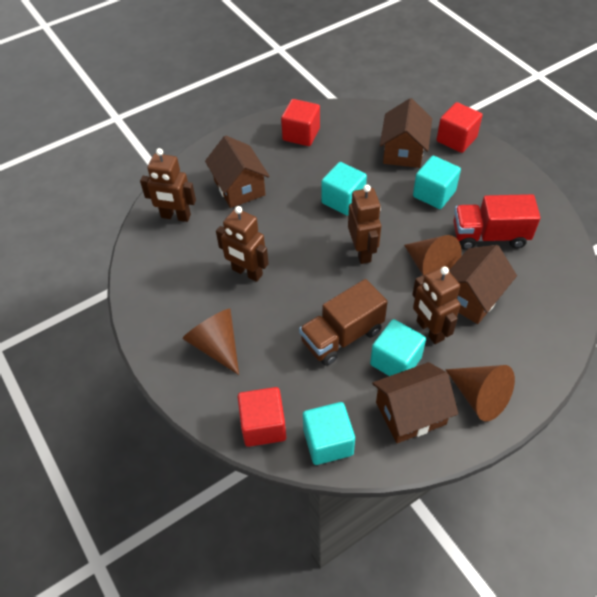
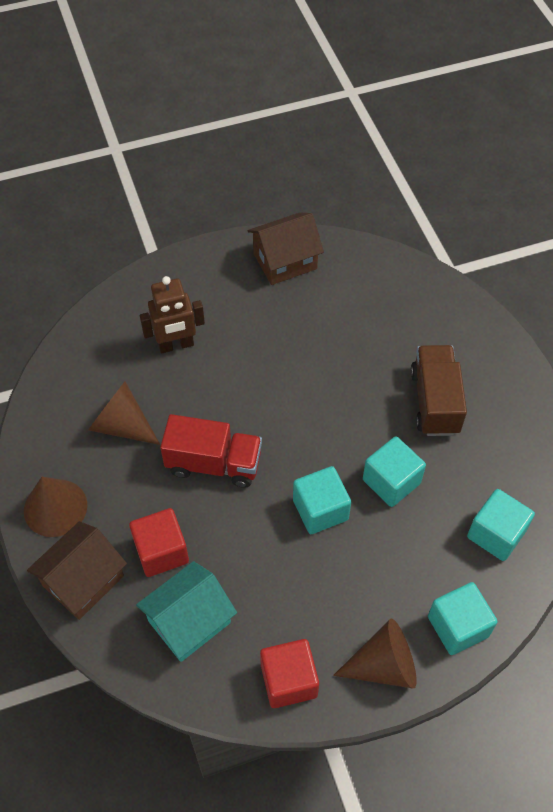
brown house: 4 -> 2
brown robot: 4 -> 1
red cube: 3 -> 2
turquoise house: 0 -> 1

